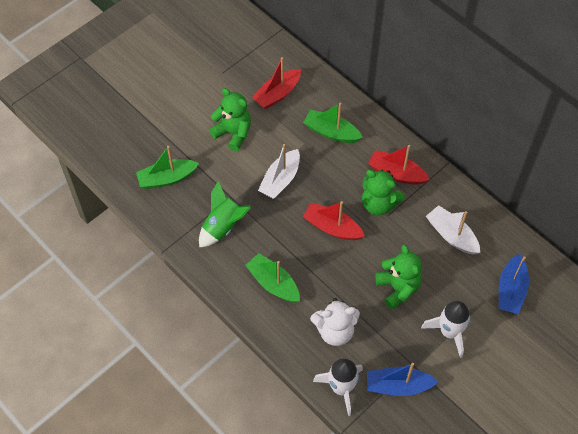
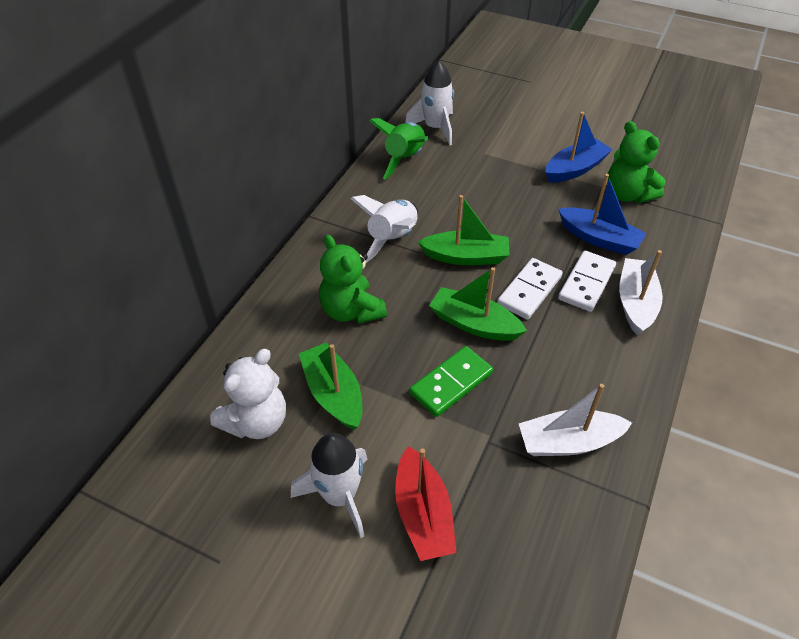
green domino: 0 -> 1
green teddy bear: 3 -> 2
red boat: 3 -> 1
white domino: 0 -> 2
white rocket: 2 -> 3

